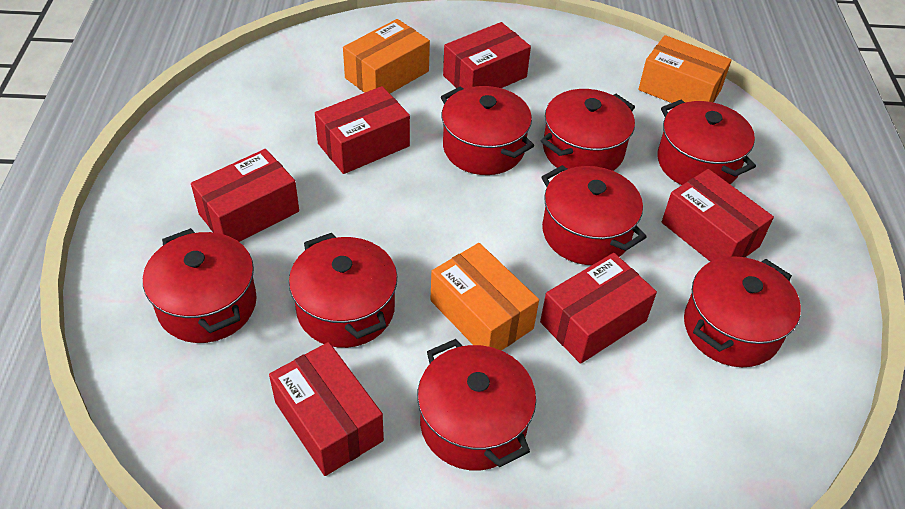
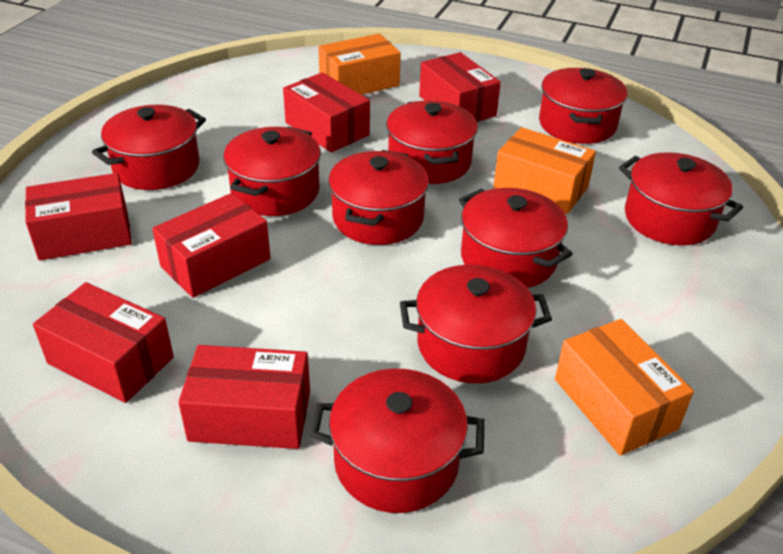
red pot: 8 -> 9

